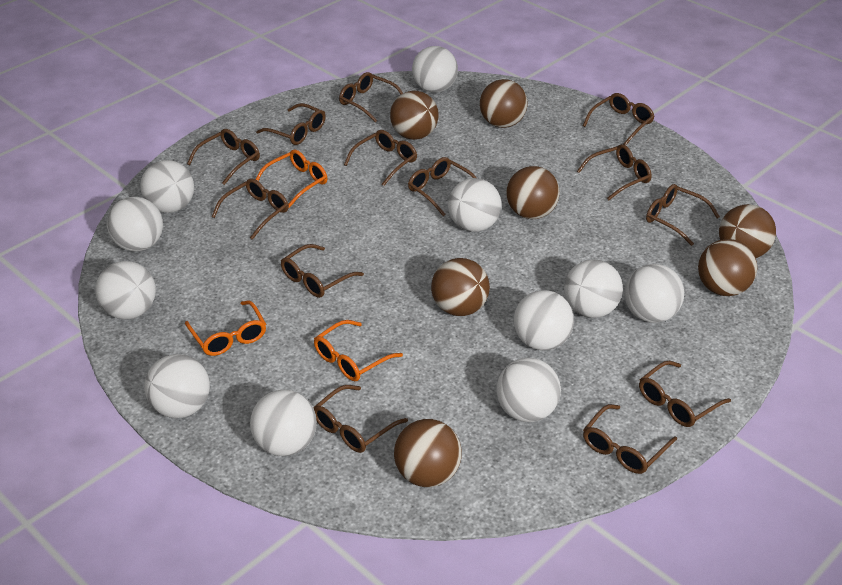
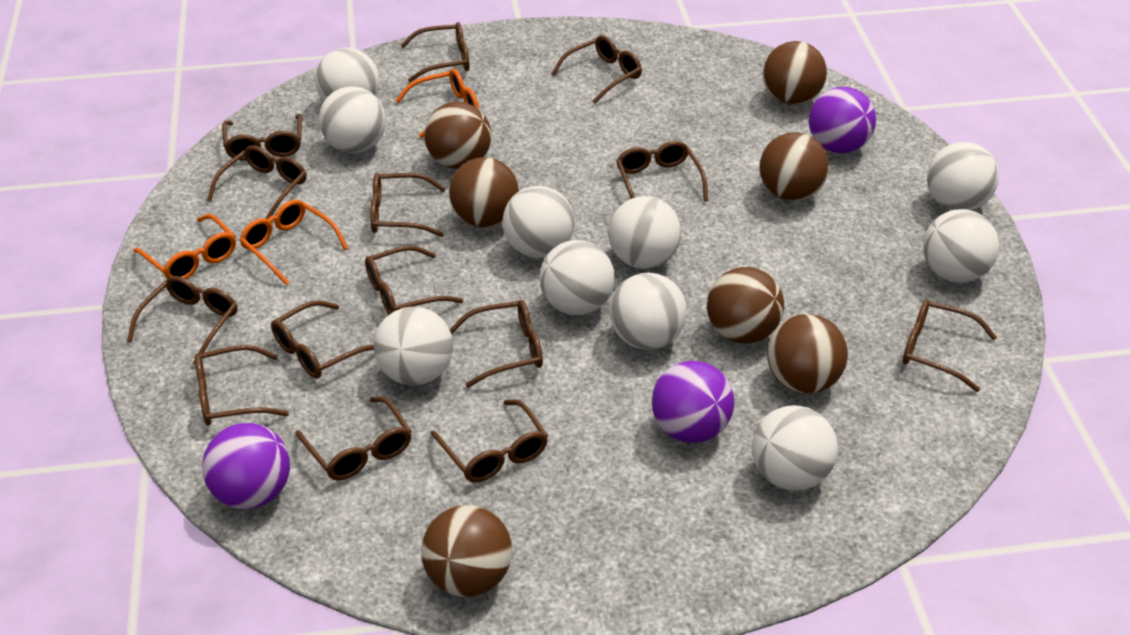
brown glasses: 13 -> 14
purple ball: 0 -> 3
white ball: 11 -> 10

